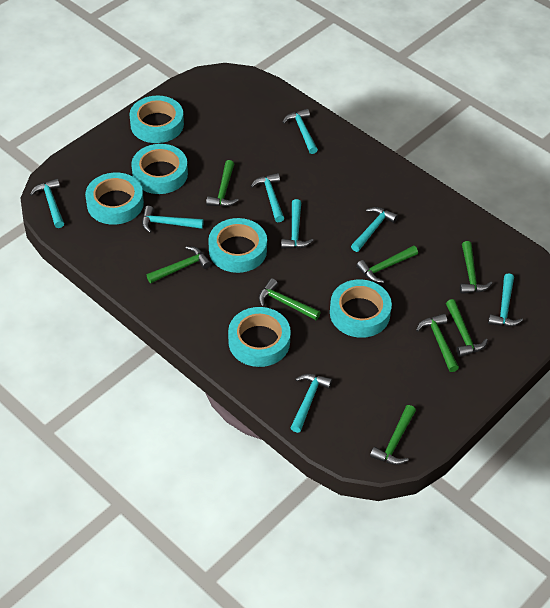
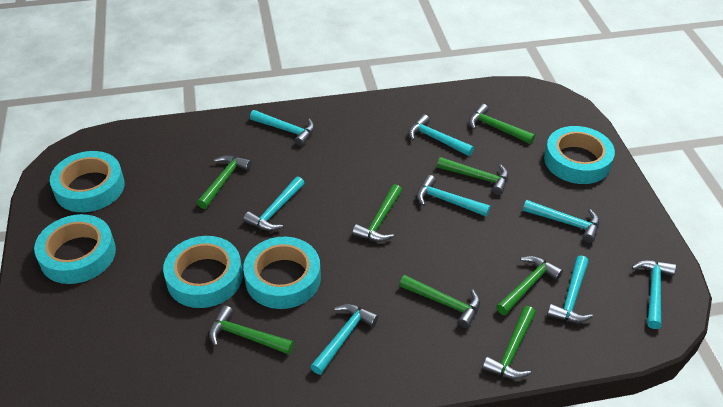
turquoise tape: 6 -> 5

